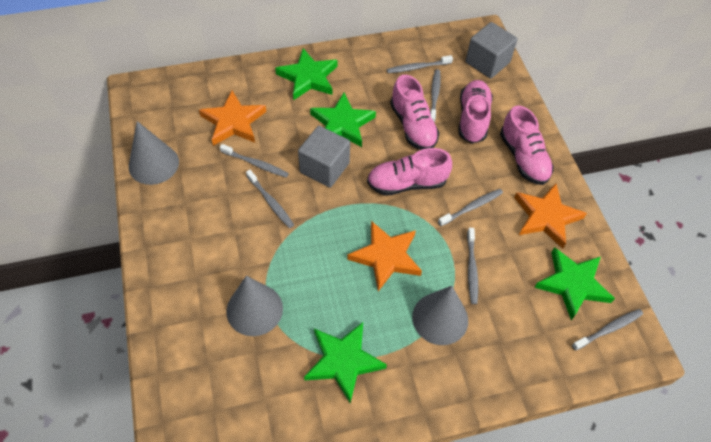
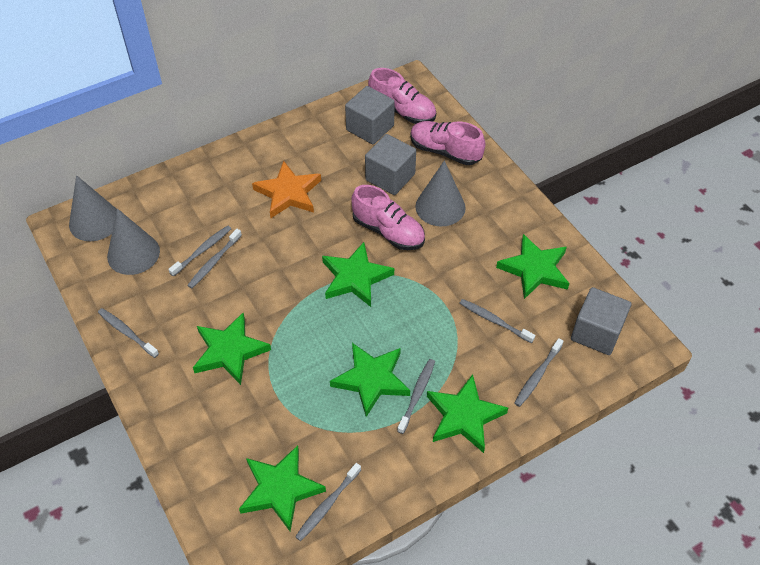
green star: 4 -> 6
grey cube: 2 -> 3
orange star: 3 -> 1
pink shoe: 4 -> 3

